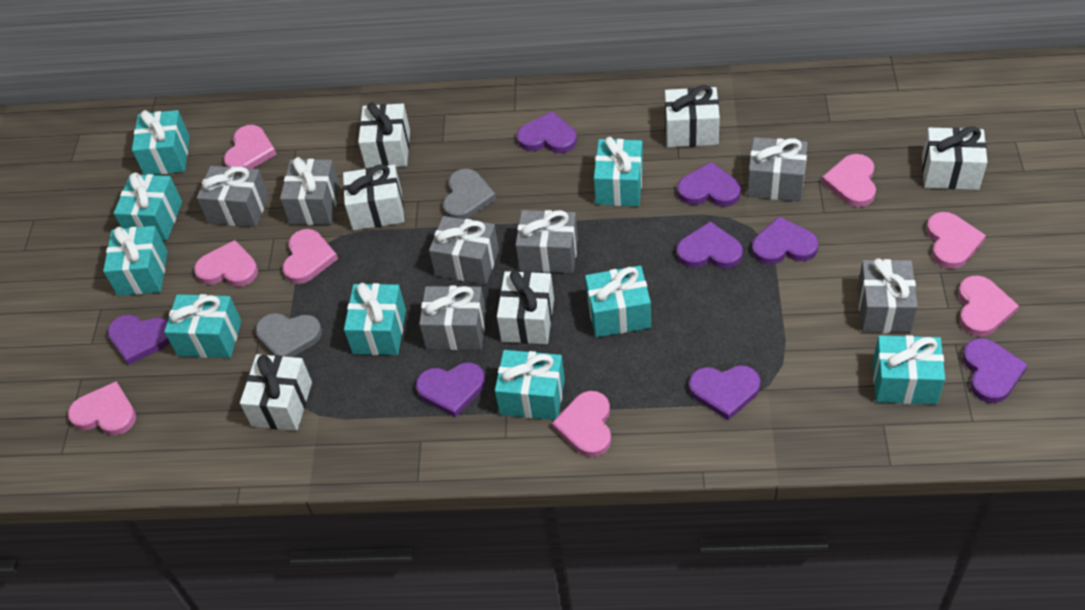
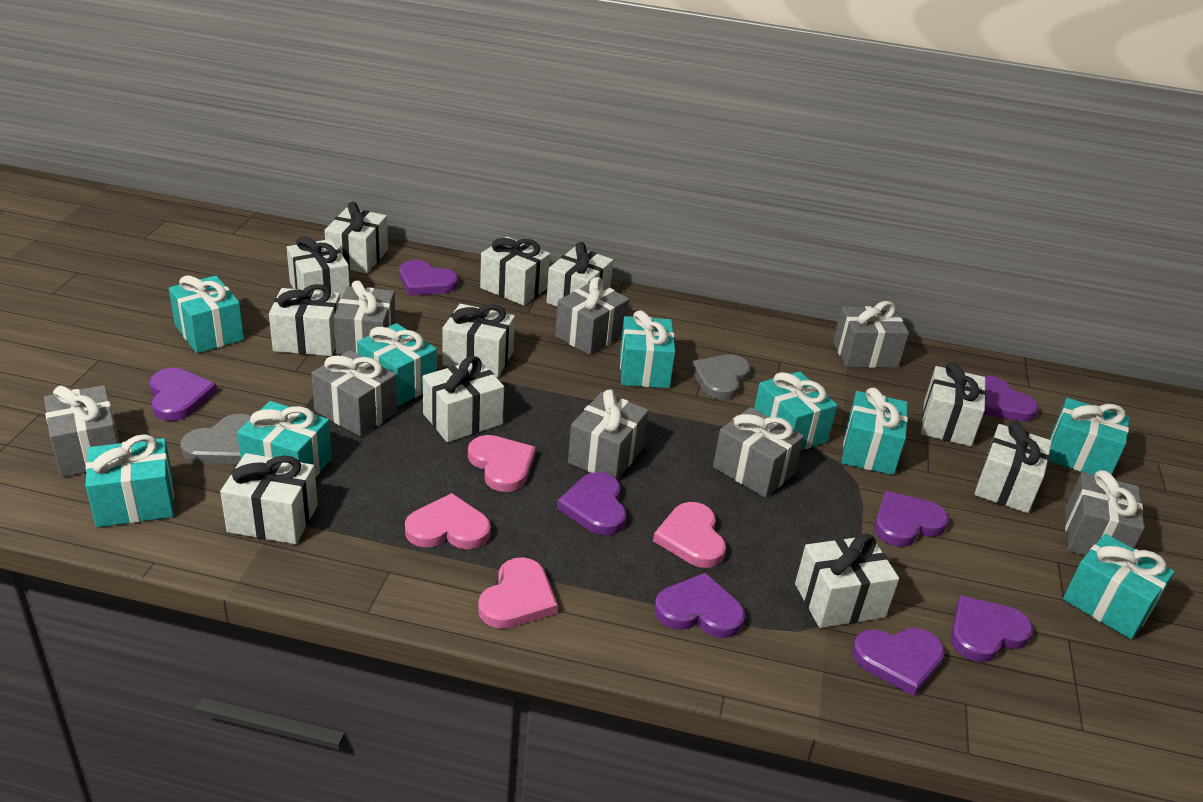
grey gift: 7 -> 8
pink heart: 8 -> 4
white gift: 6 -> 11

